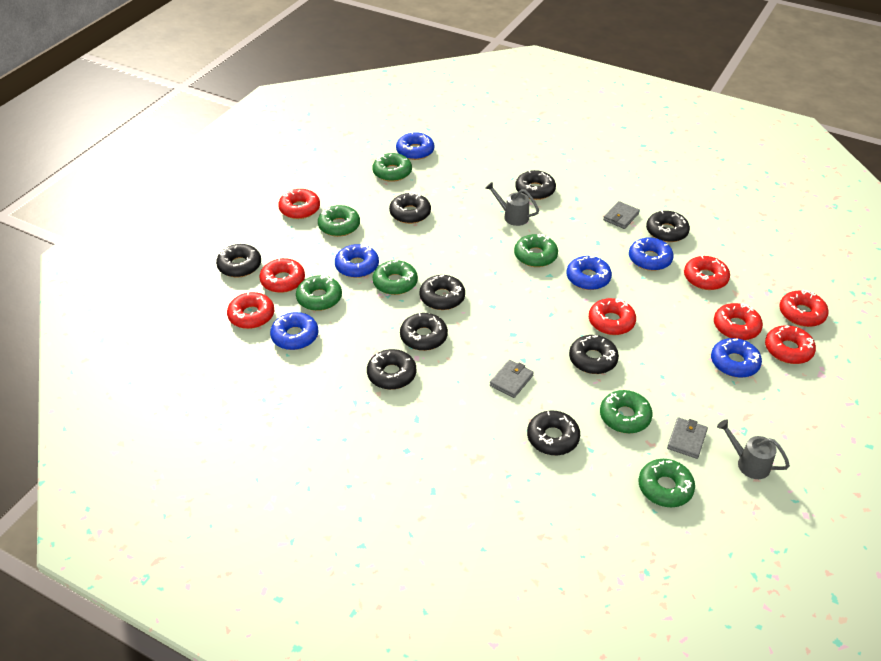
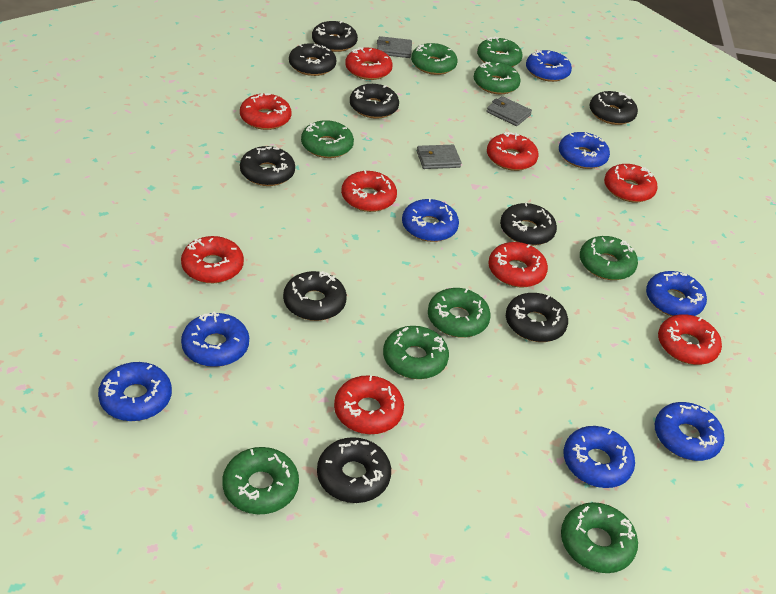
blue donut: 6 -> 8
green donut: 7 -> 9
grey watering can: 2 -> 0
red donut: 8 -> 9

